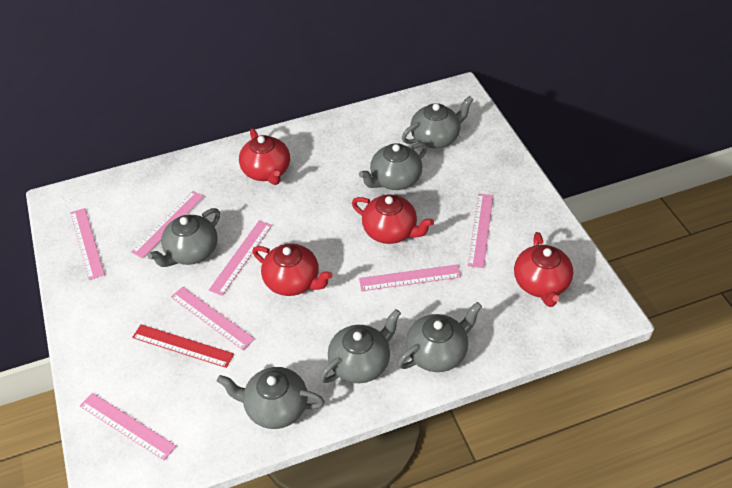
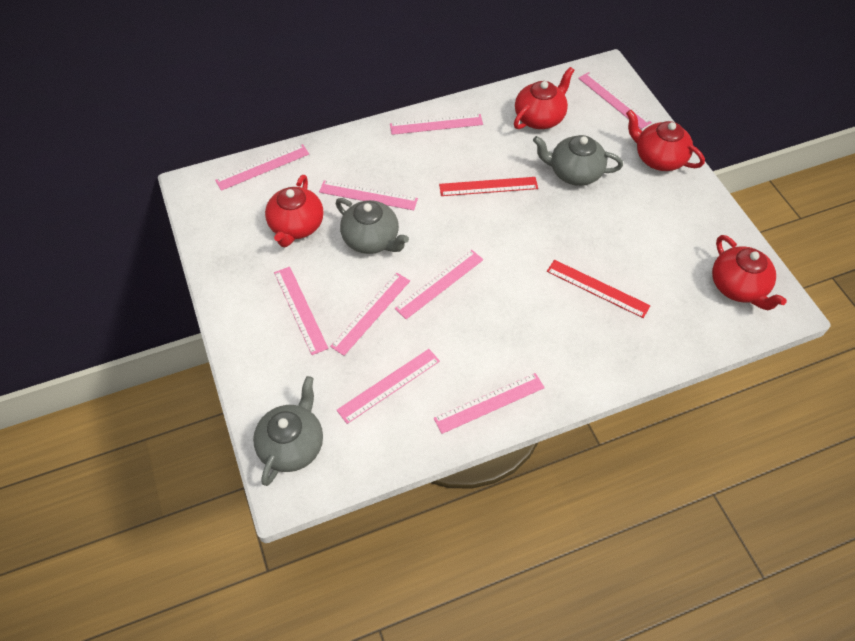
grey teapot: 6 -> 3
pink ruler: 7 -> 9
red ruler: 1 -> 2

